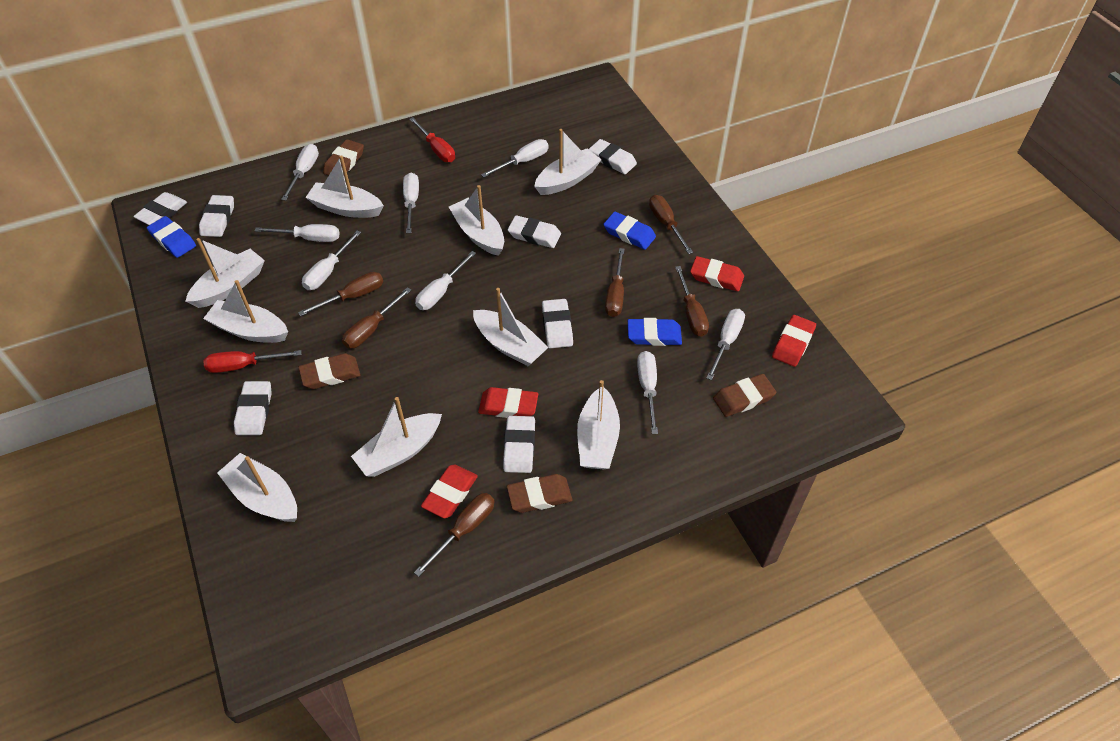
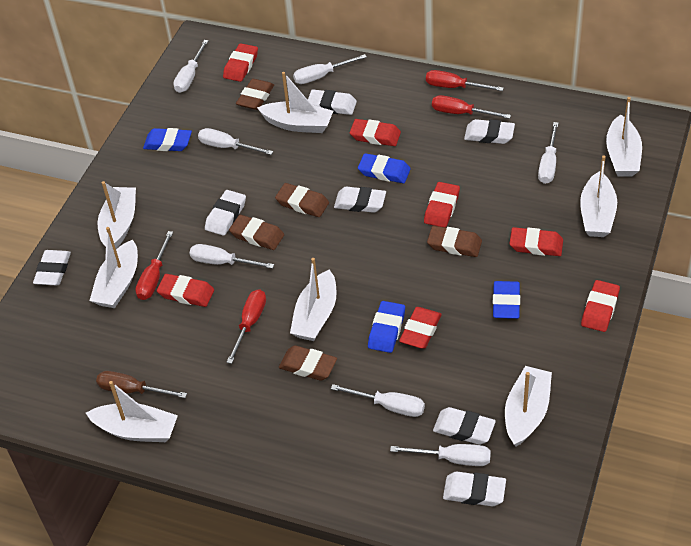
blue eraser: 3 -> 4
brown eraser: 4 -> 5
brown screwdriver: 6 -> 1
red eraser: 4 -> 7
red screwdriver: 2 -> 4
white boat: 9 -> 8
white screwdriver: 8 -> 7

